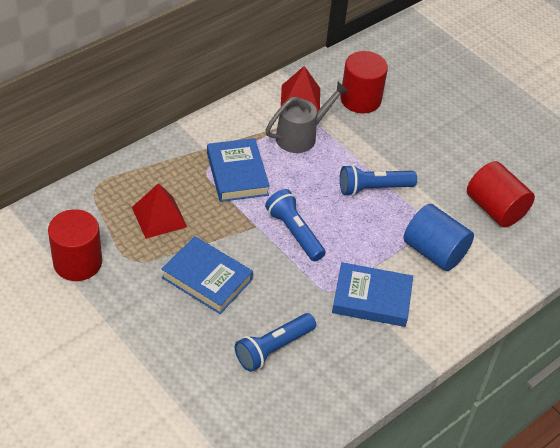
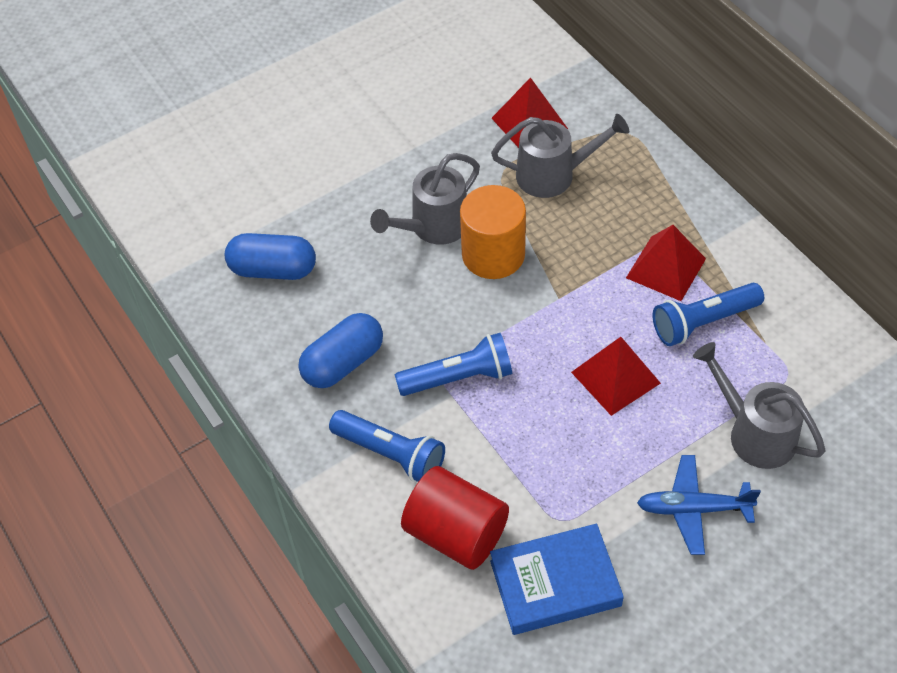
blue book: 3 -> 1
blue capsule: 0 -> 2
blue cylinder: 1 -> 0
blue plane: 0 -> 1
grey watering can: 1 -> 3
orange cylinder: 0 -> 1
red cylinder: 3 -> 1
red pyramid: 2 -> 3

